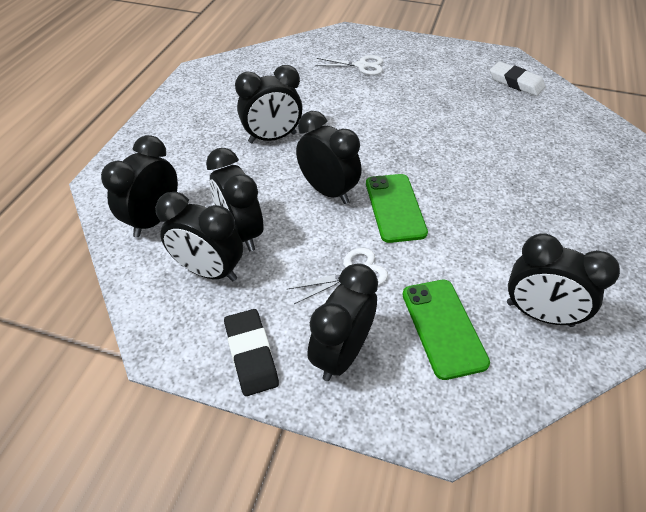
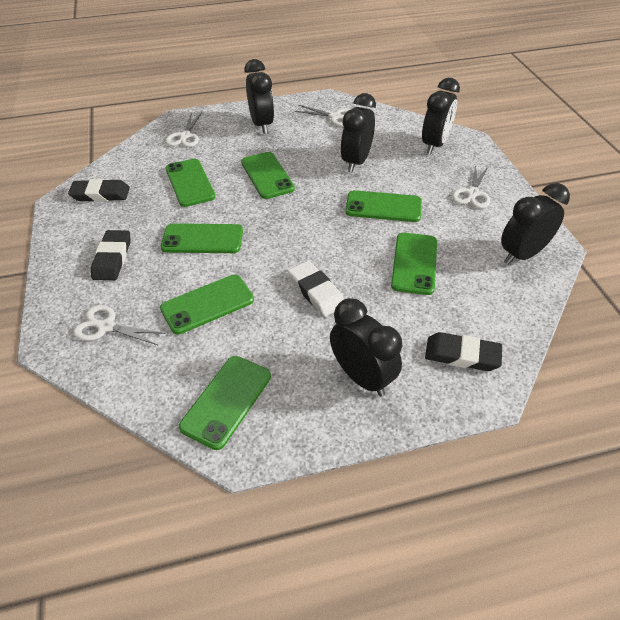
black clock: 7 -> 5
black eraser: 1 -> 3
green phone: 2 -> 7
white scissors: 2 -> 4

